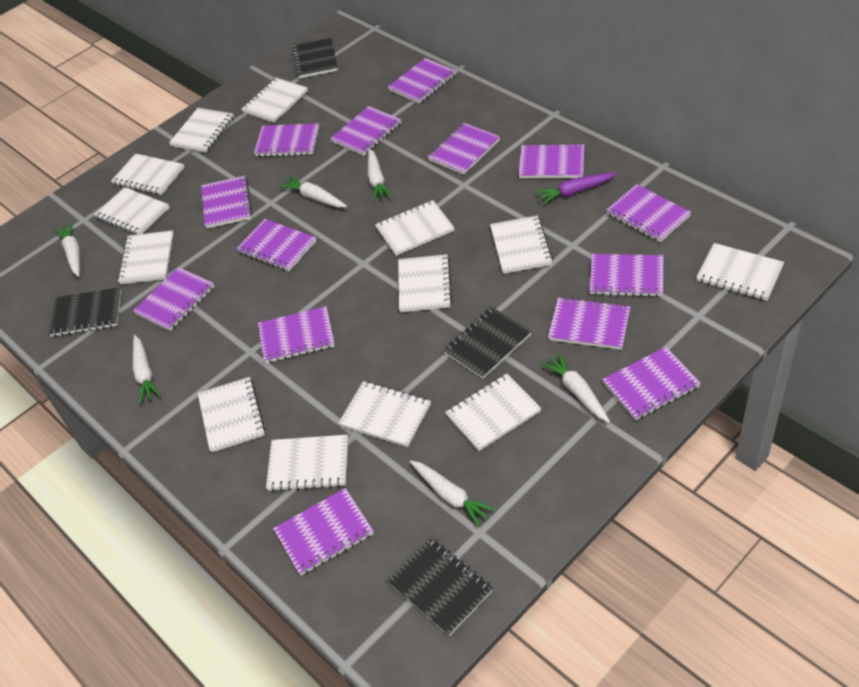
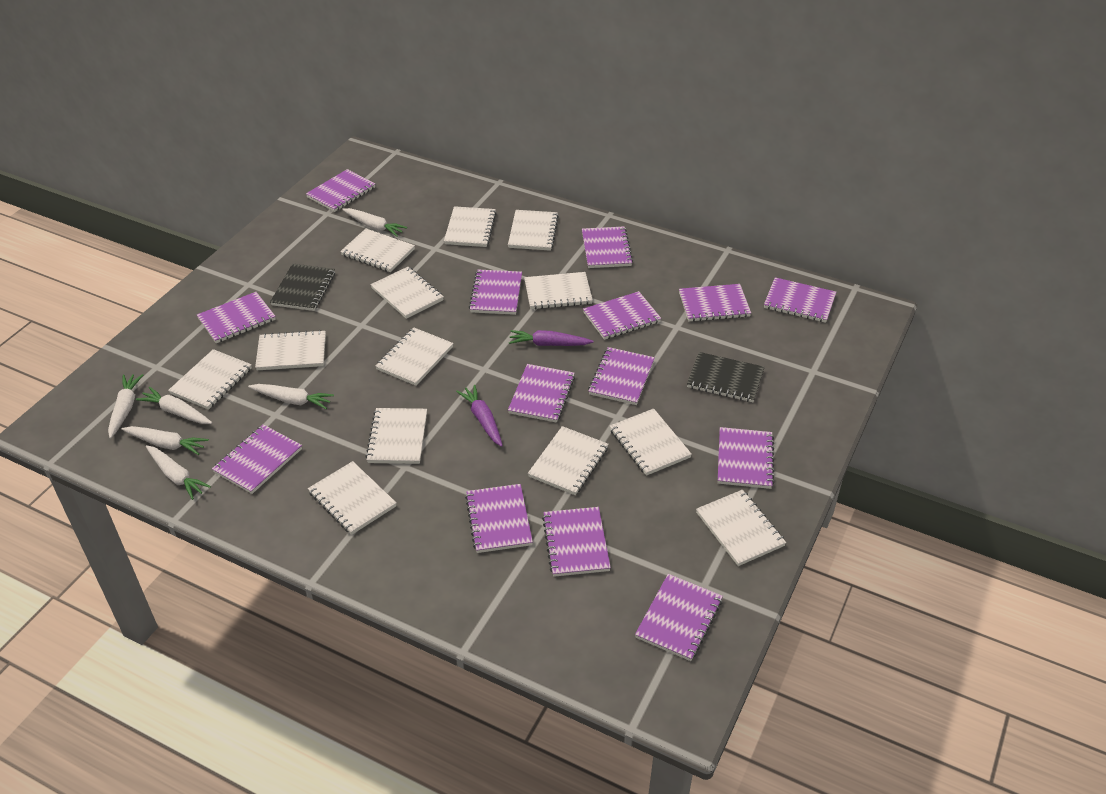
black notebook: 4 -> 2
purple carrot: 1 -> 2

